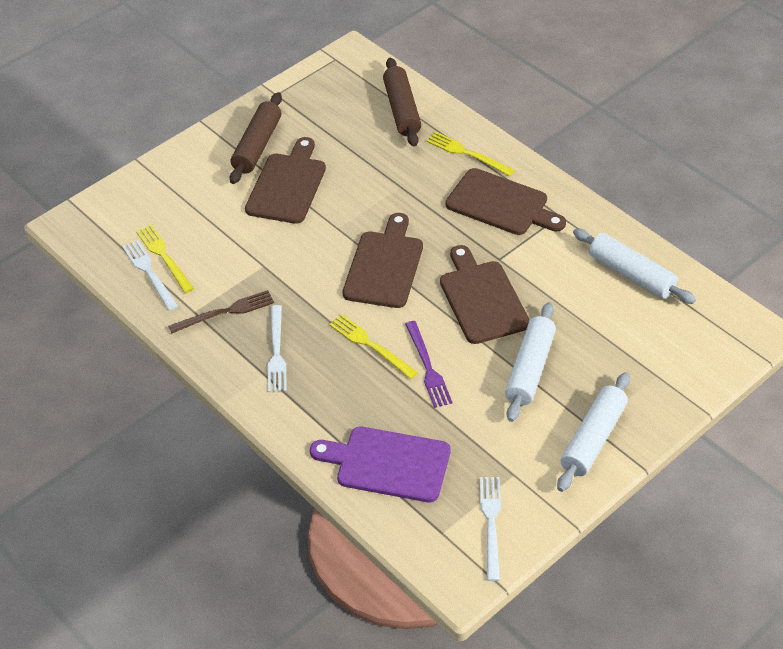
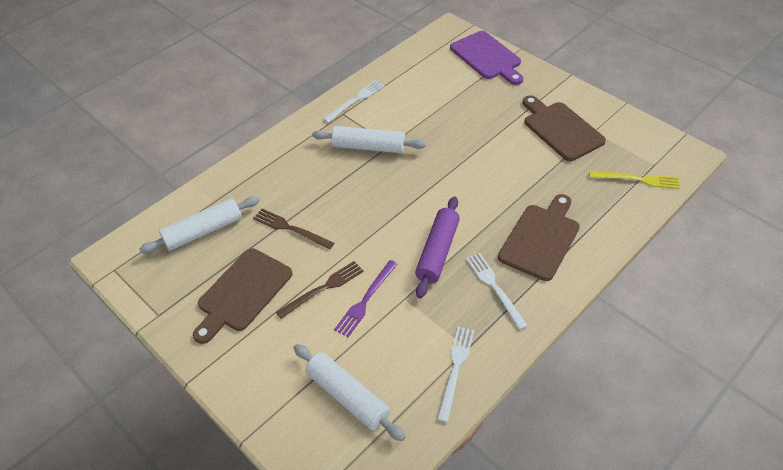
brown cutting board: 4 -> 3
brown fork: 1 -> 2
brown rolling pin: 2 -> 0
purple rolling pin: 0 -> 1
yellow fork: 3 -> 1

